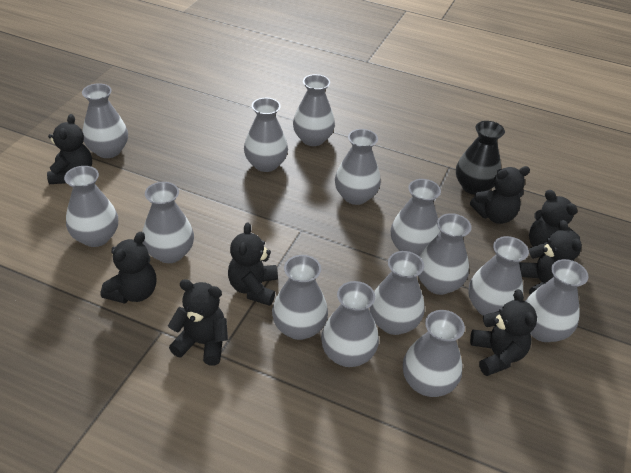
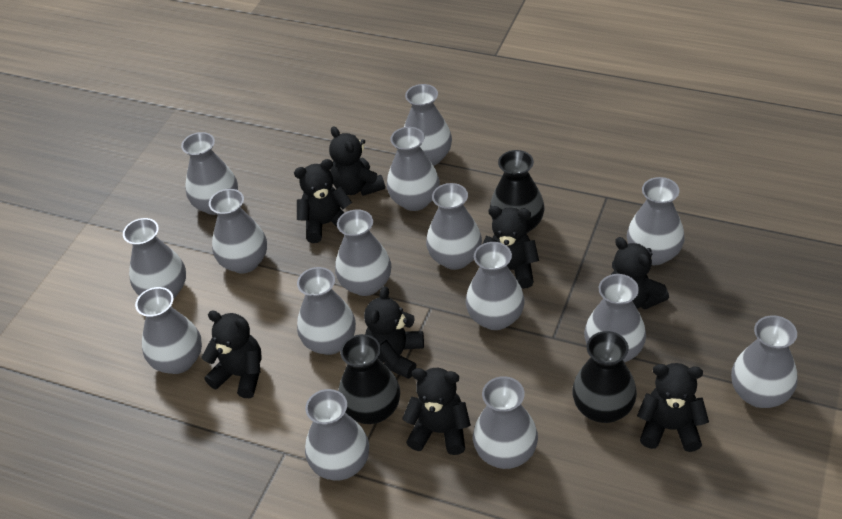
black vase: 1 -> 3
grey vase: 14 -> 15

